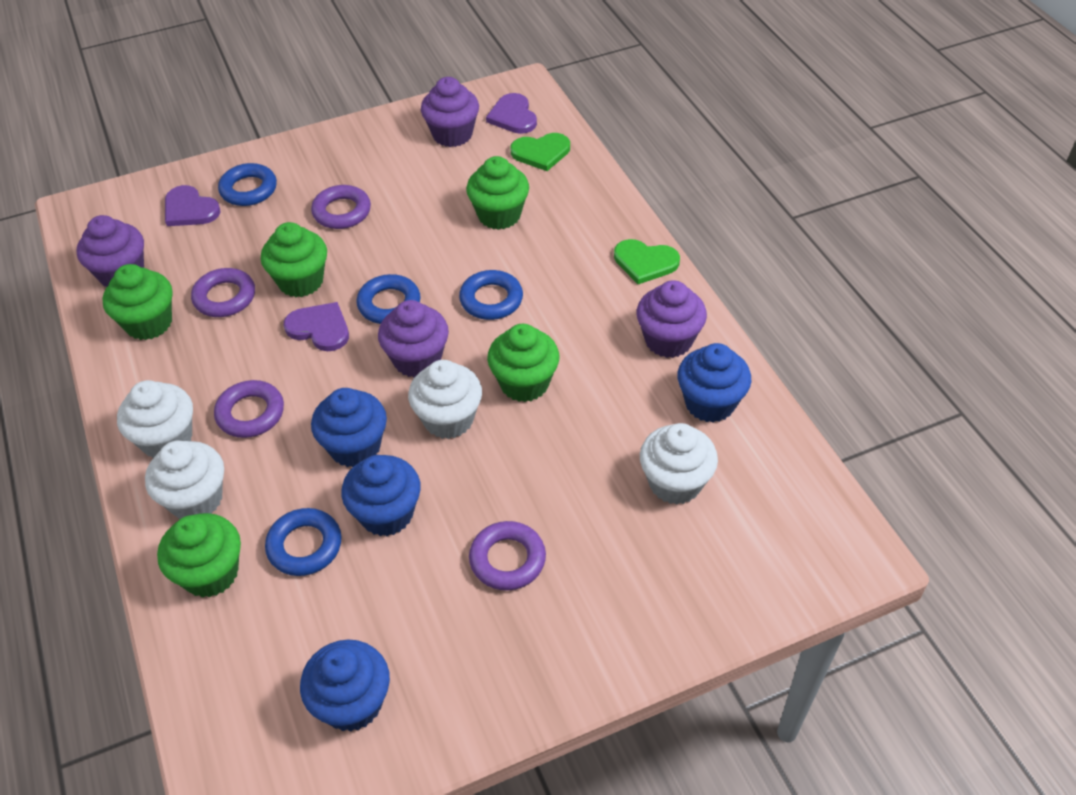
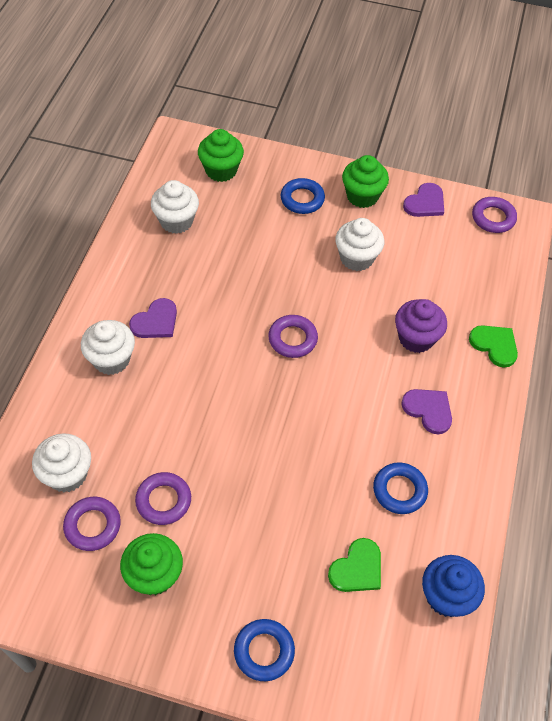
blue cupcake: 4 -> 1
blue ring: 4 -> 3
green cupcake: 5 -> 3
purple cupcake: 4 -> 1

